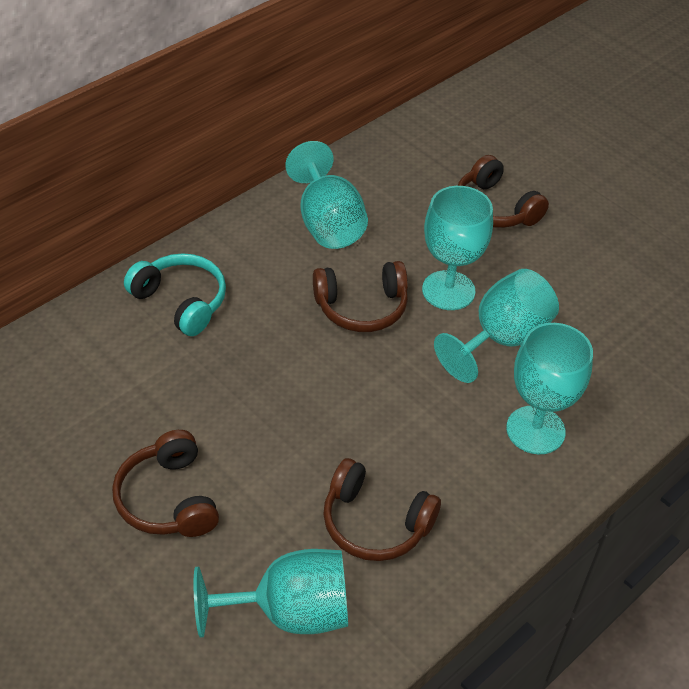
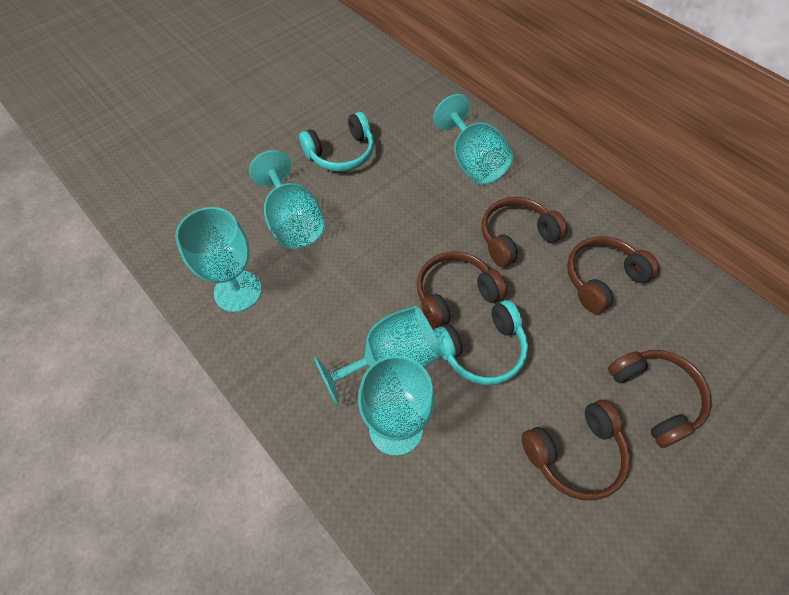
brown headphones: 4 -> 5
turquoise headphones: 1 -> 2

